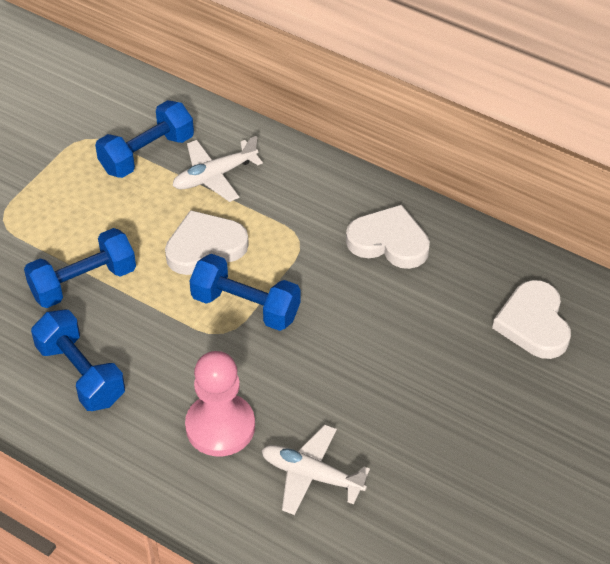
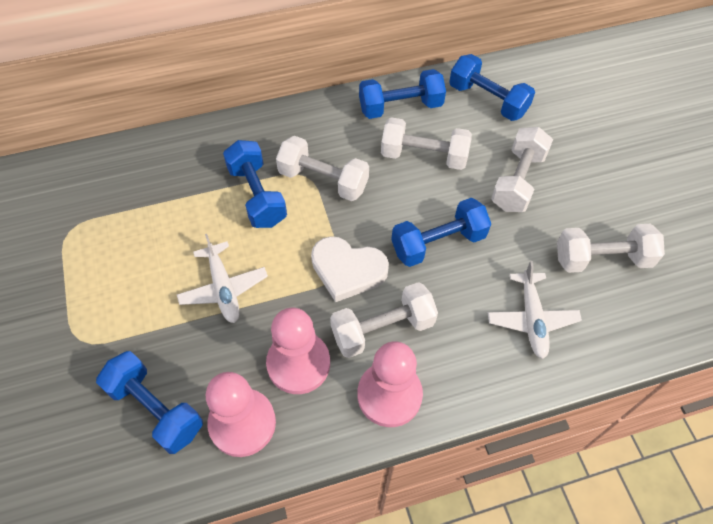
blue dumbbell: 4 -> 5
pink pawn: 1 -> 3
white dumbbell: 0 -> 5
white heart: 3 -> 1

